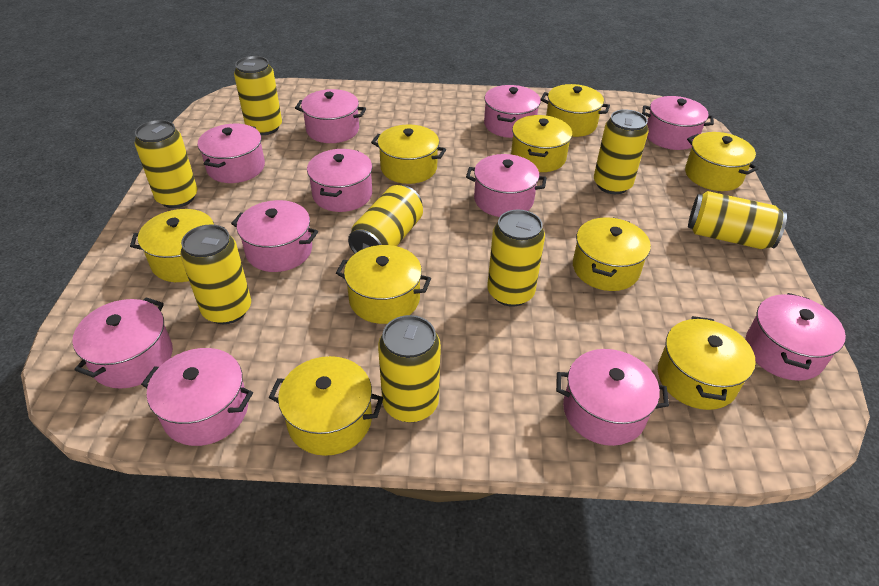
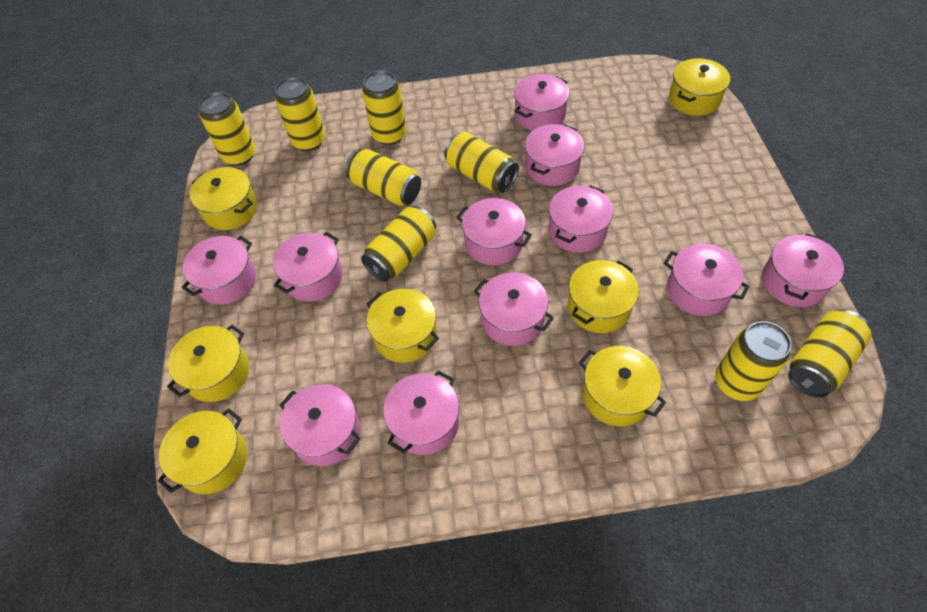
yellow pot: 9 -> 7

